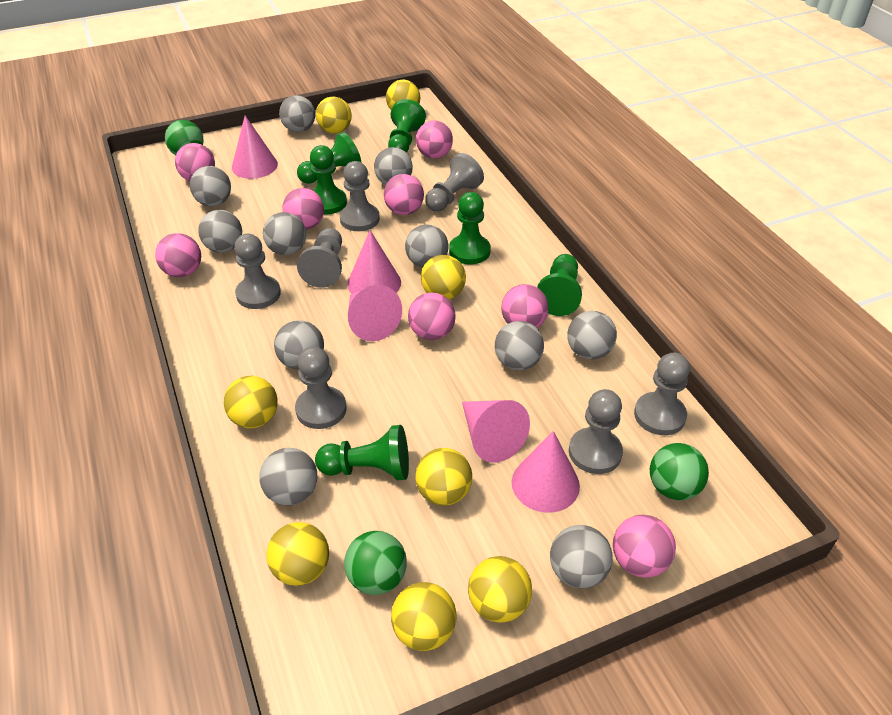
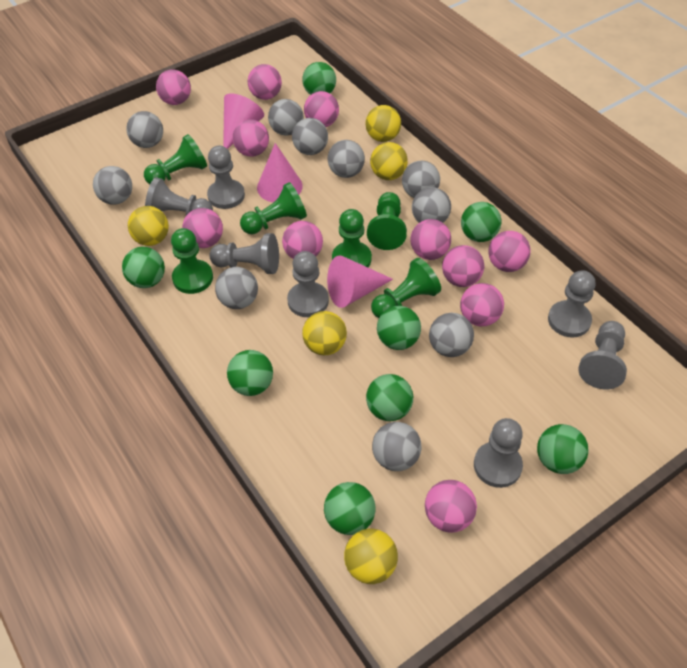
green ball: 3 -> 8
grey ball: 11 -> 10
pink ball: 8 -> 11
pink cone: 5 -> 3
yellow ball: 8 -> 5

